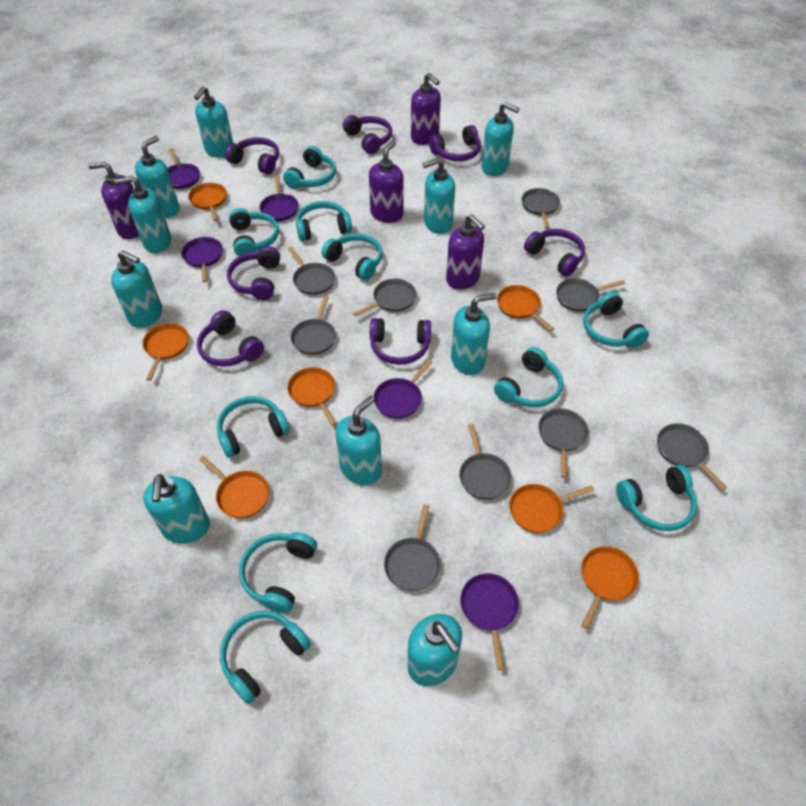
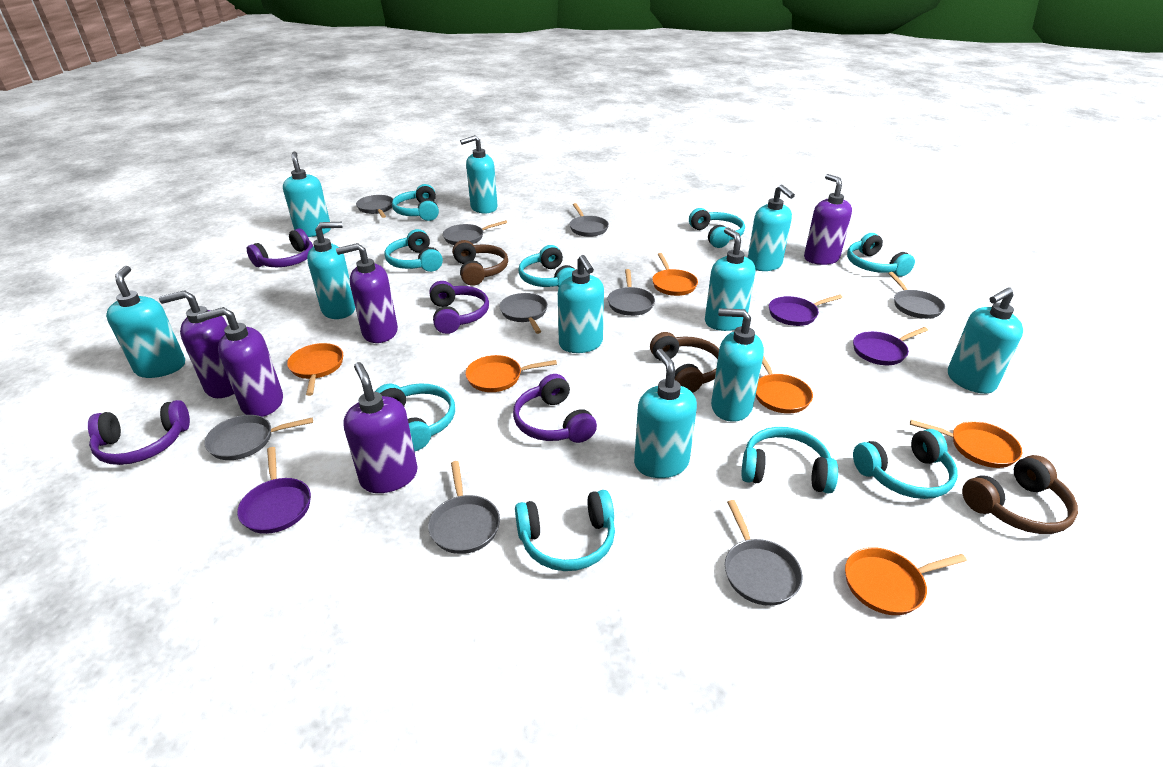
brown headphones: 0 -> 3
orange pan: 7 -> 6
purple headphones: 7 -> 4
purple pan: 5 -> 3
purple soap dispenser: 4 -> 5
turquoise headphones: 10 -> 9

